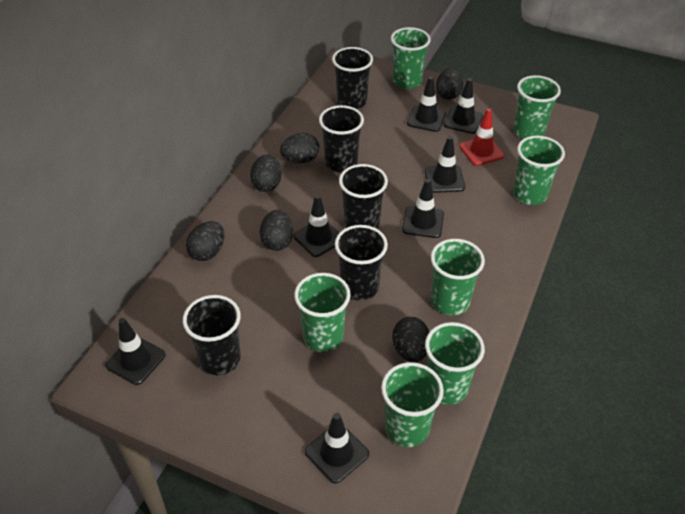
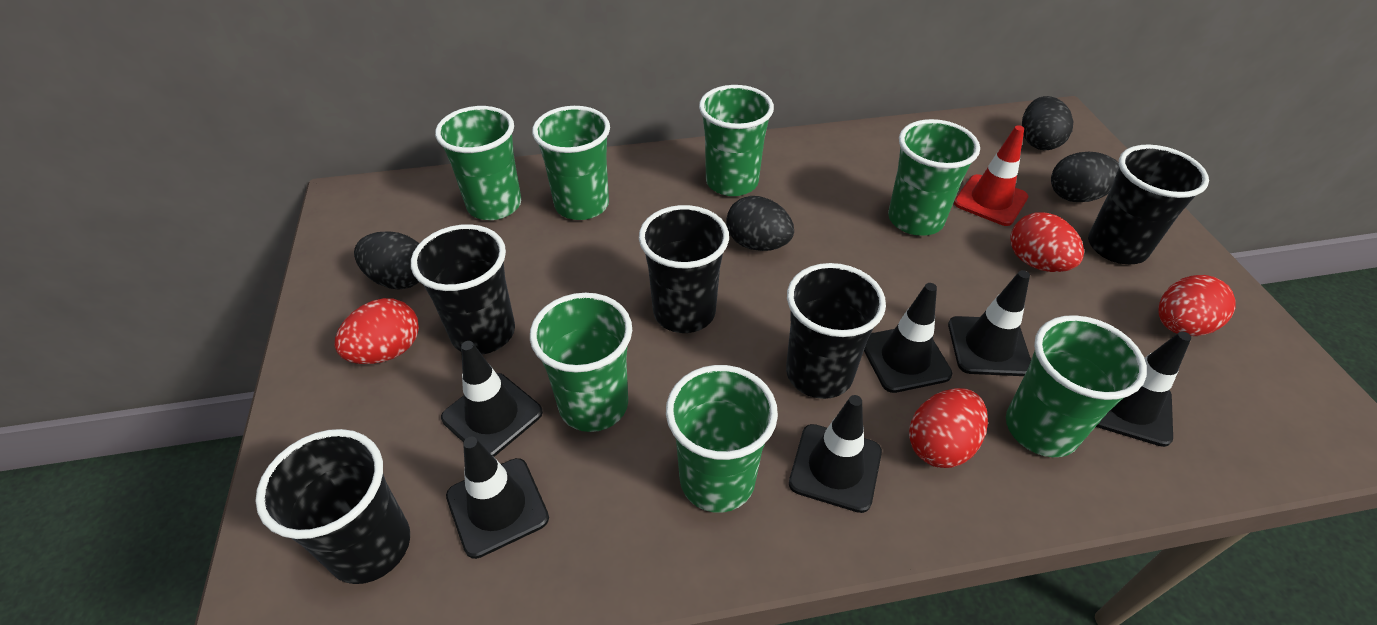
black egg: 6 -> 4
black traffic cone: 7 -> 6
red egg: 0 -> 4

